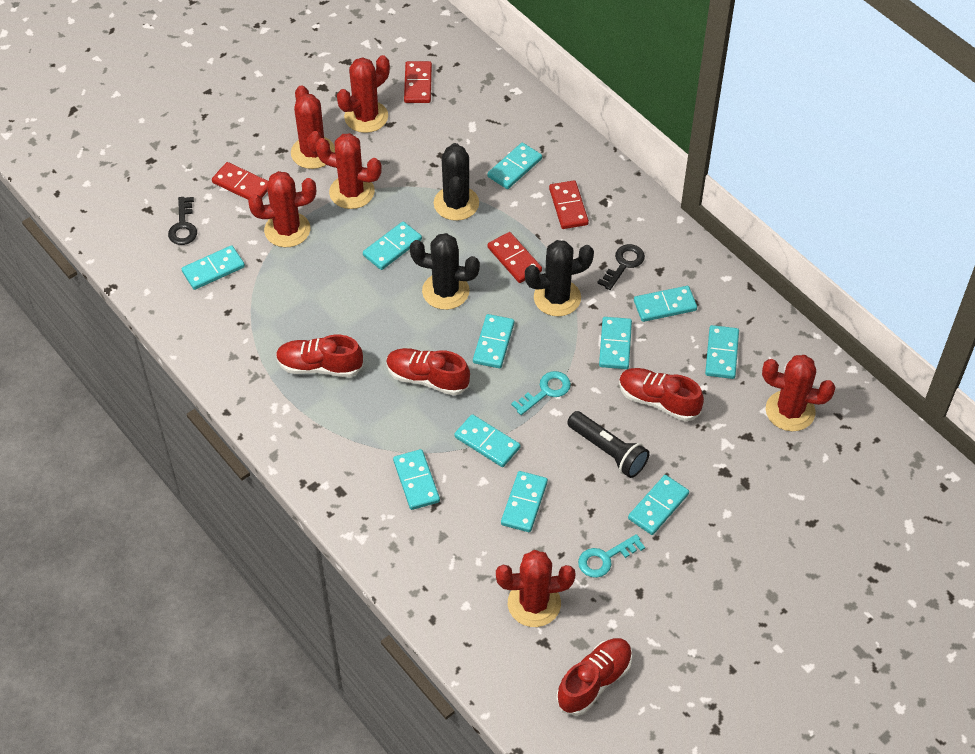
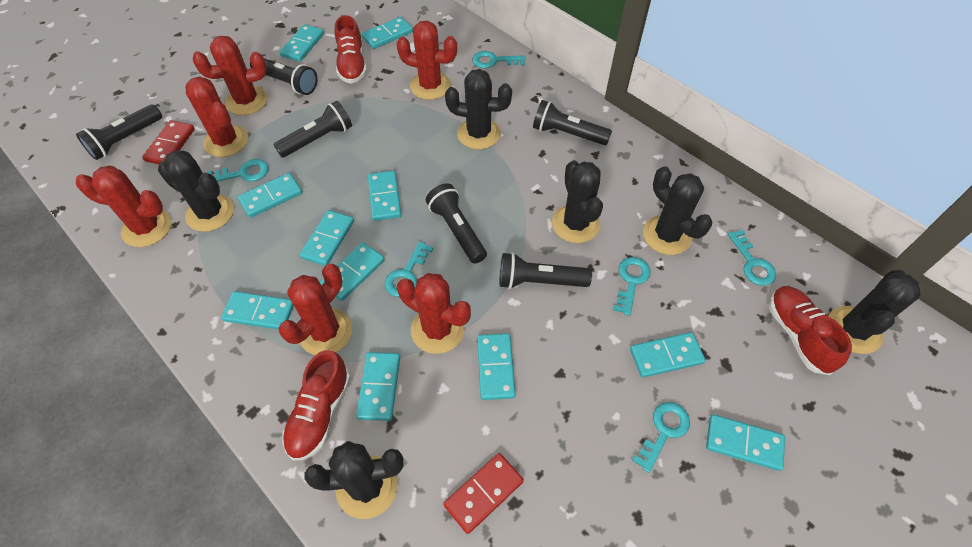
black cactus: 3 -> 6
black flashlight: 1 -> 6
black key: 2 -> 0
red domino: 4 -> 2
red shoe: 4 -> 3
turquoise key: 2 -> 6

